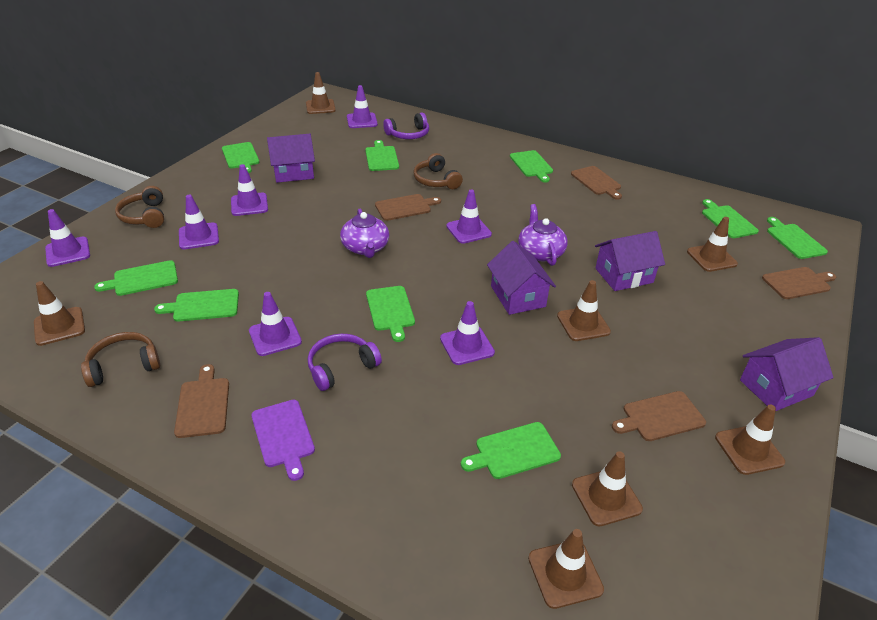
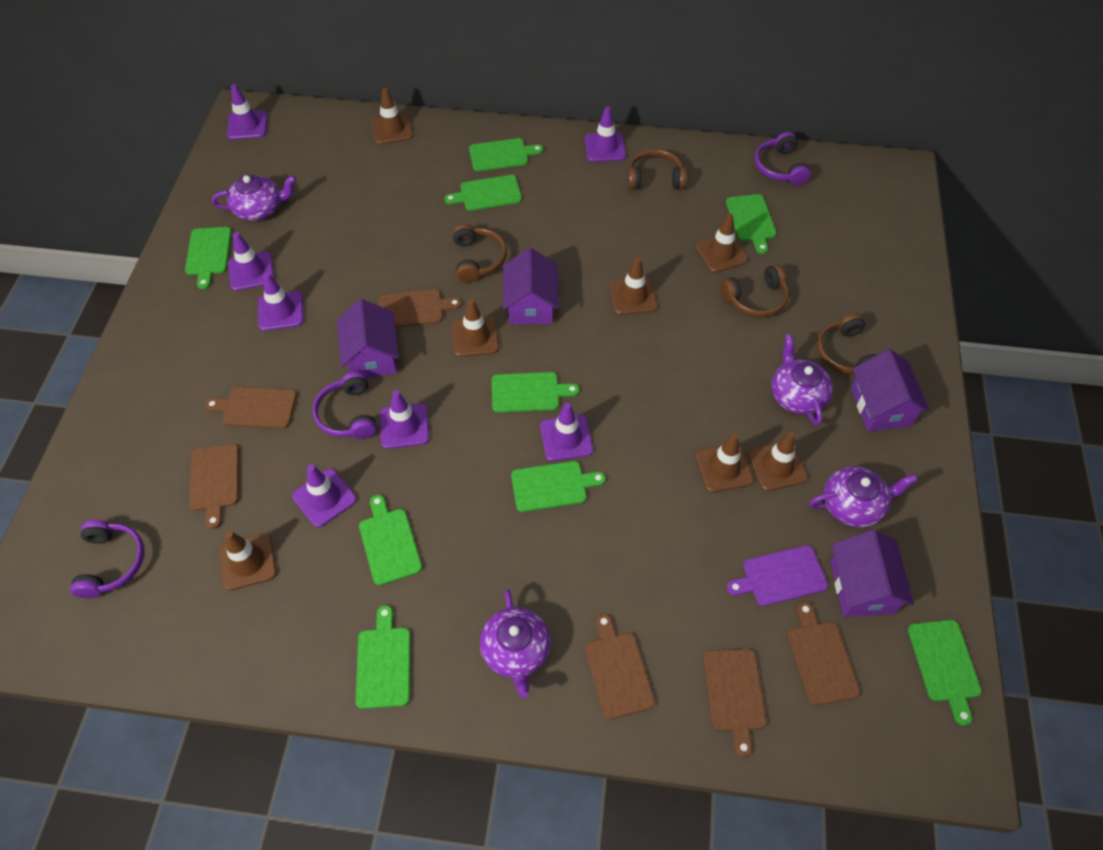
brown cutting board: 5 -> 6
brown headphones: 3 -> 4
purple headphones: 2 -> 3
purple teapot: 2 -> 4

